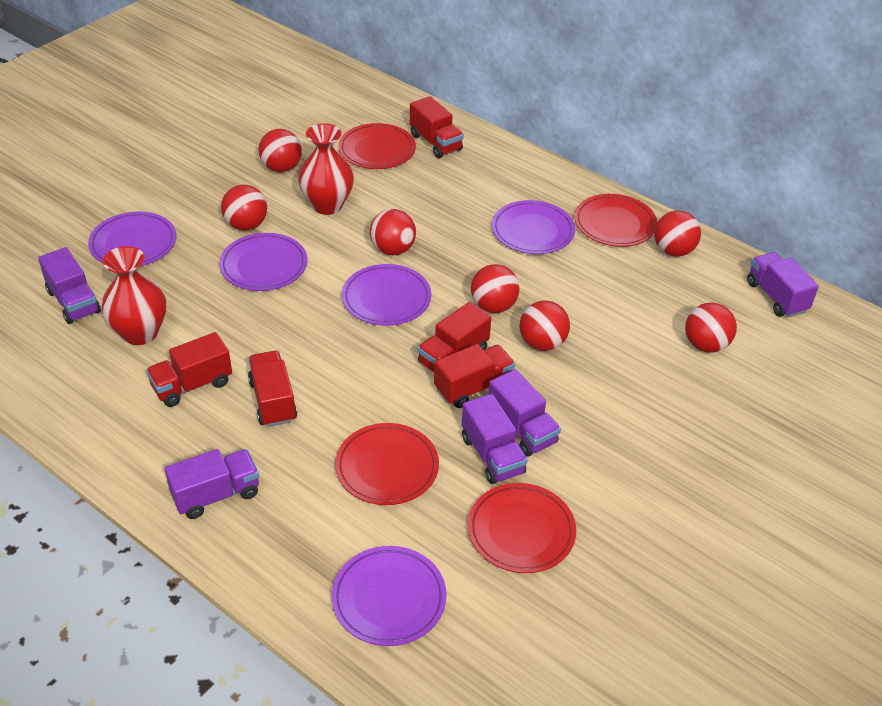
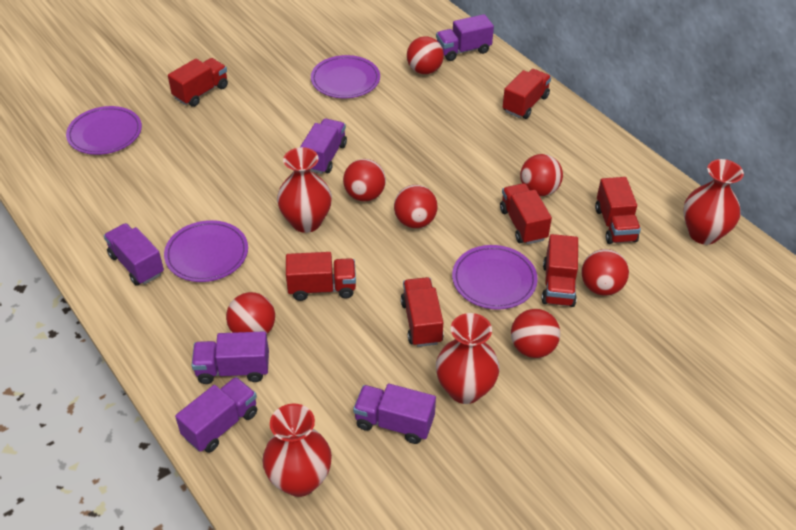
purple plate: 5 -> 4
purple truck: 5 -> 6
red plate: 4 -> 0
red truck: 5 -> 7
red vase: 2 -> 4

